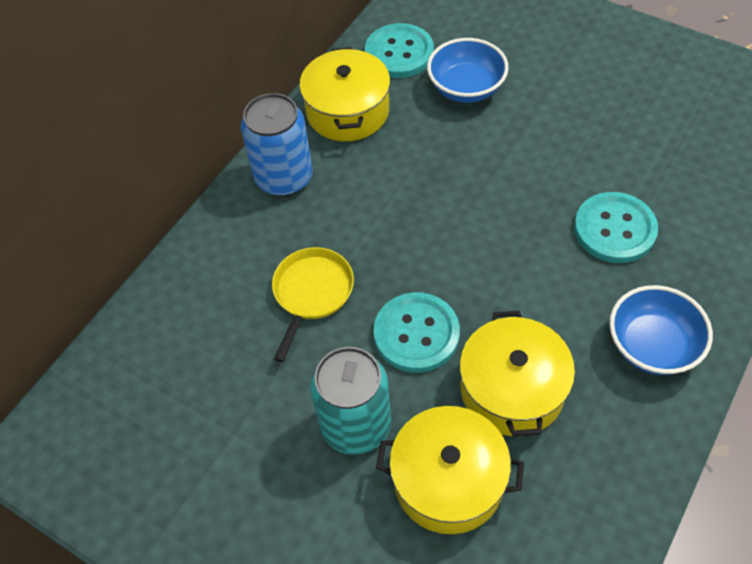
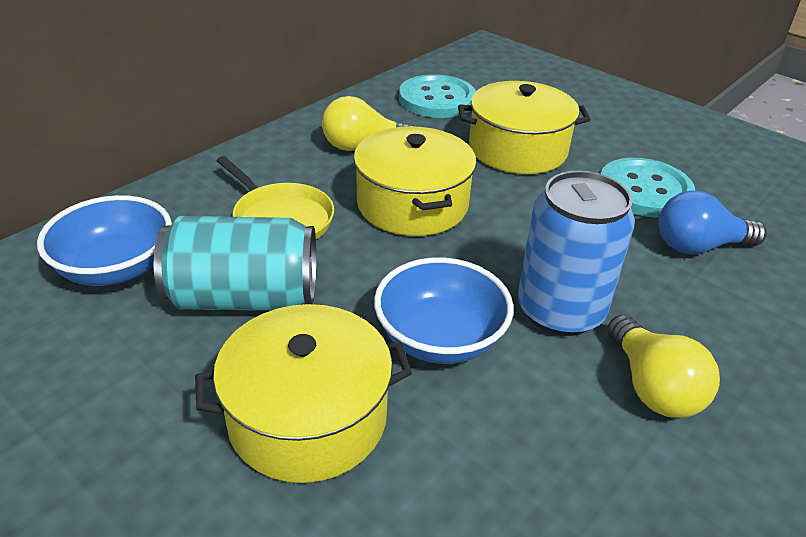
blue light bulb: 0 -> 1
turquoise button: 3 -> 2
yellow light bulb: 0 -> 2

